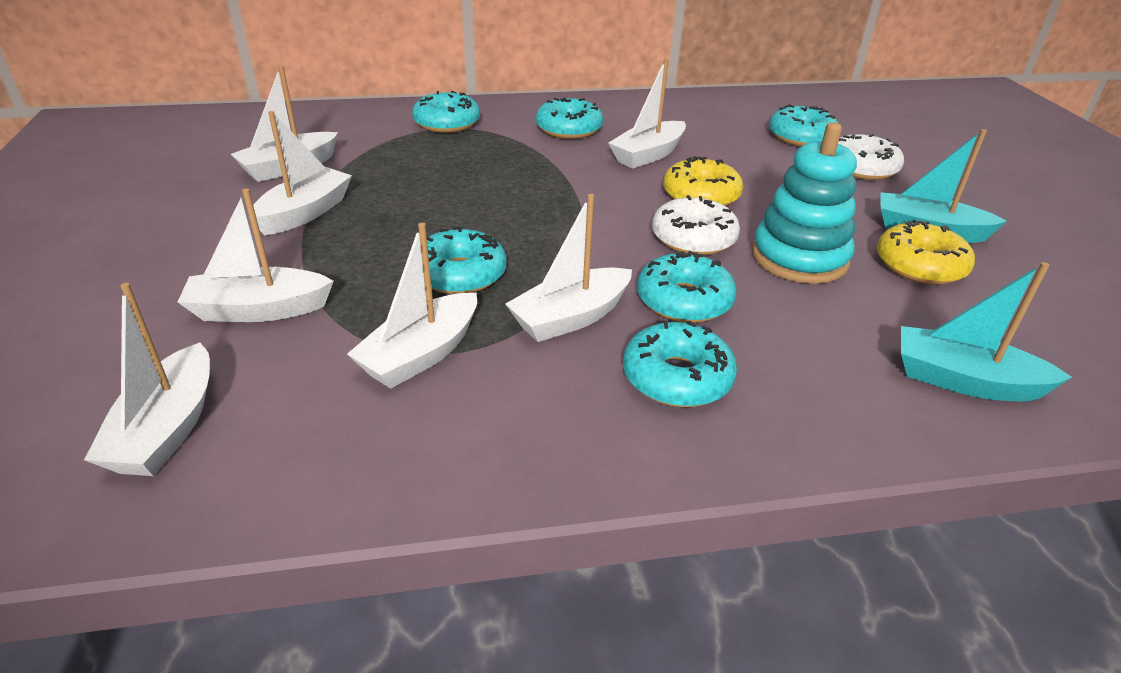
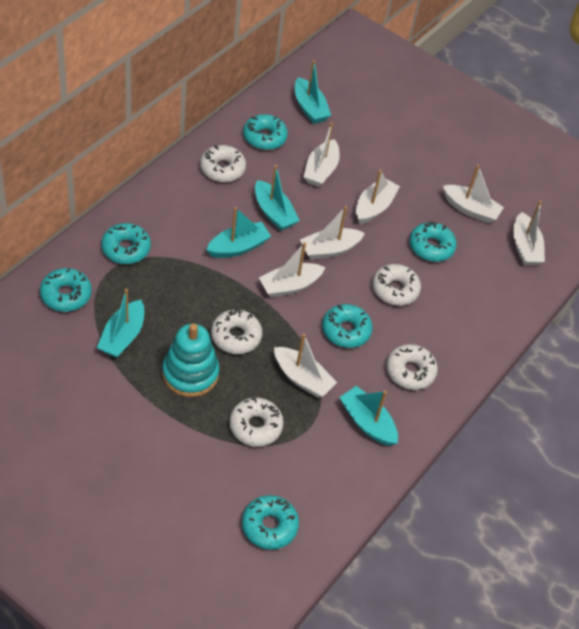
turquoise boat: 2 -> 5
white donut: 2 -> 5
yellow donut: 2 -> 0

